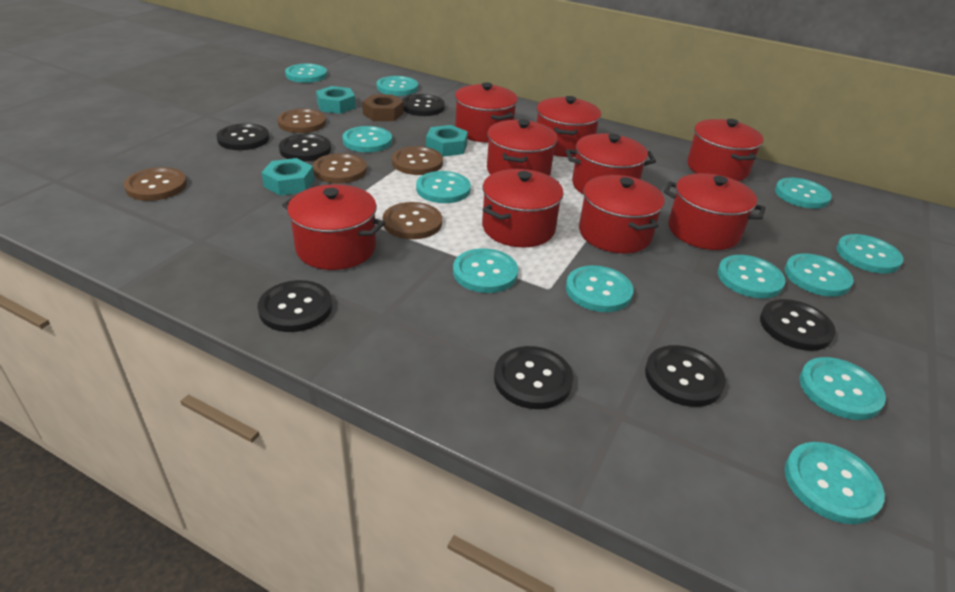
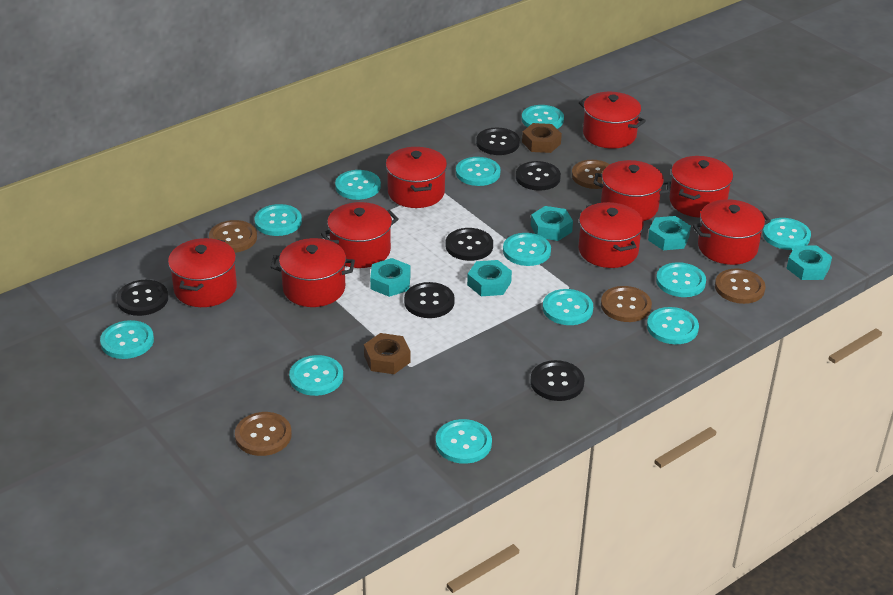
black button: 7 -> 6
brown nut: 1 -> 2
turquoise nut: 3 -> 5

